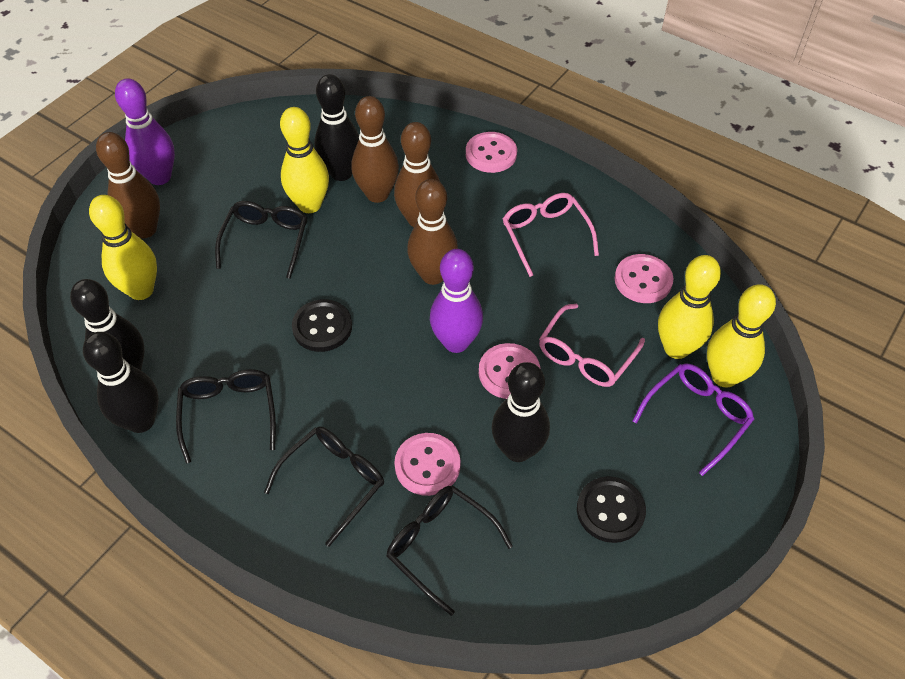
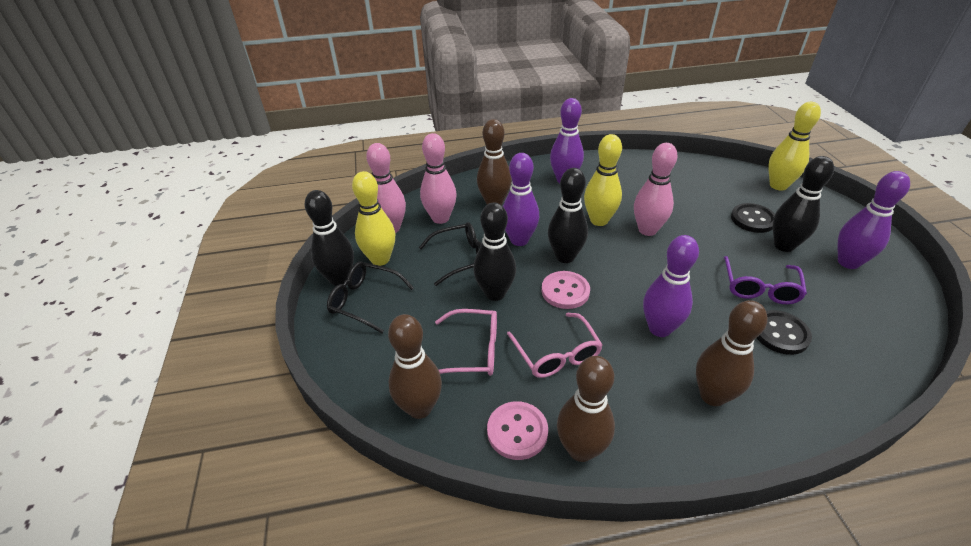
black glasses: 4 -> 2
pink bowling pin: 0 -> 3
pink button: 4 -> 2
purple bowling pin: 2 -> 4
yellow bowling pin: 4 -> 3

